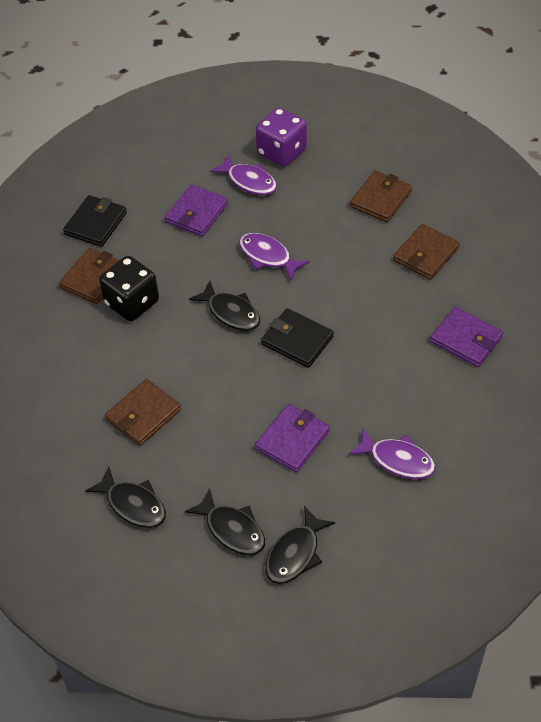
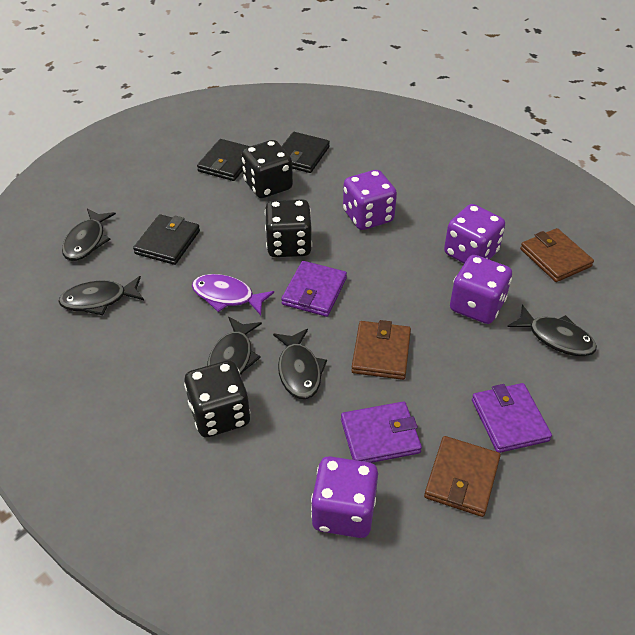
black dice: 1 -> 3
black fish: 4 -> 5
black wallet: 2 -> 3
brown wallet: 4 -> 3
purple dice: 1 -> 4
purple fish: 3 -> 1

